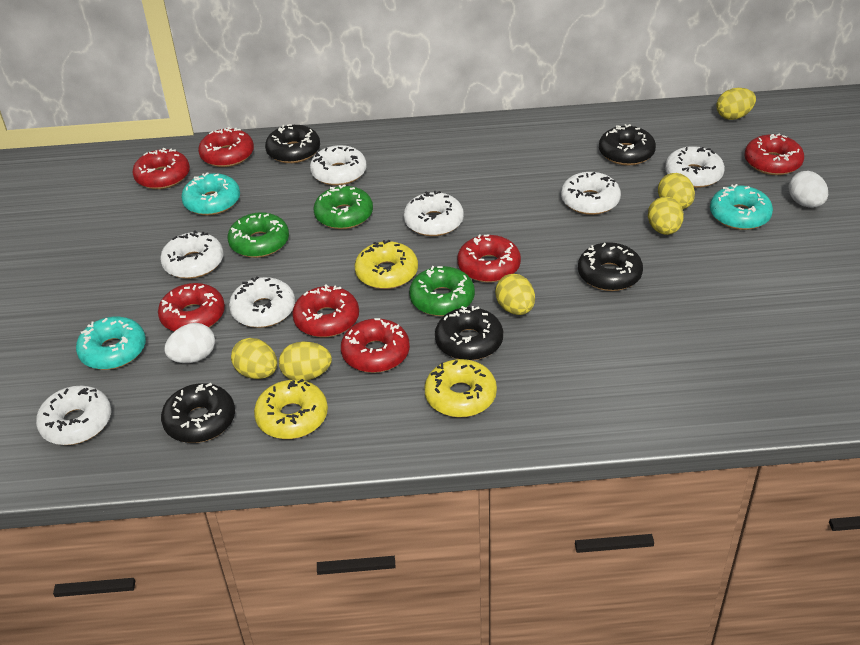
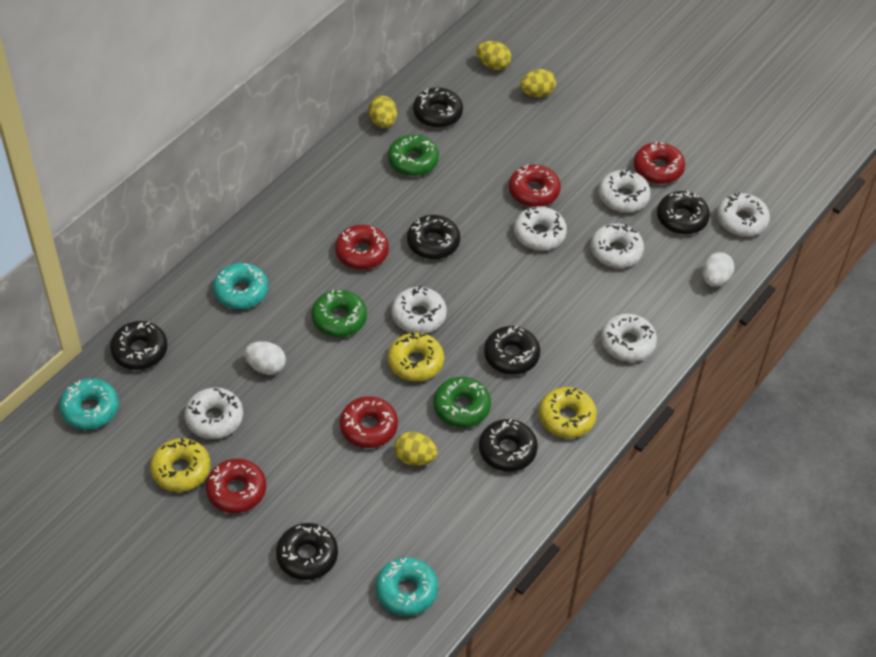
black donut: 5 -> 7
red donut: 7 -> 5
yellow egg: 6 -> 4

